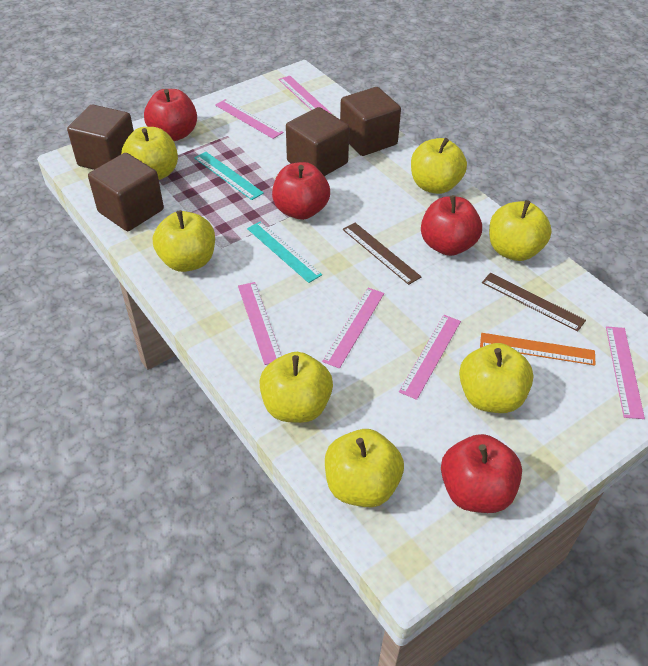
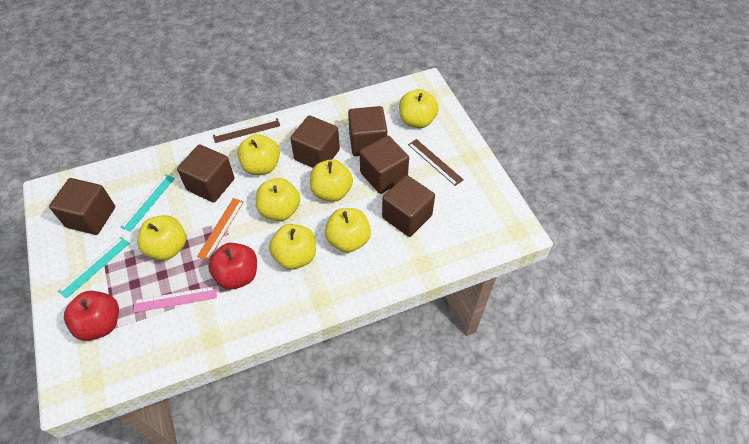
brown cube: 4 -> 6
pink ruler: 6 -> 1
red apple: 4 -> 2

